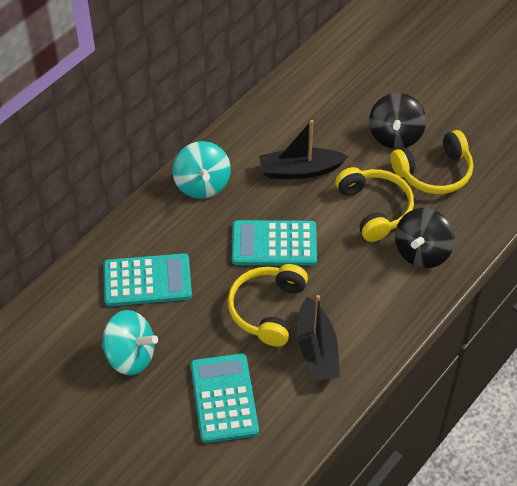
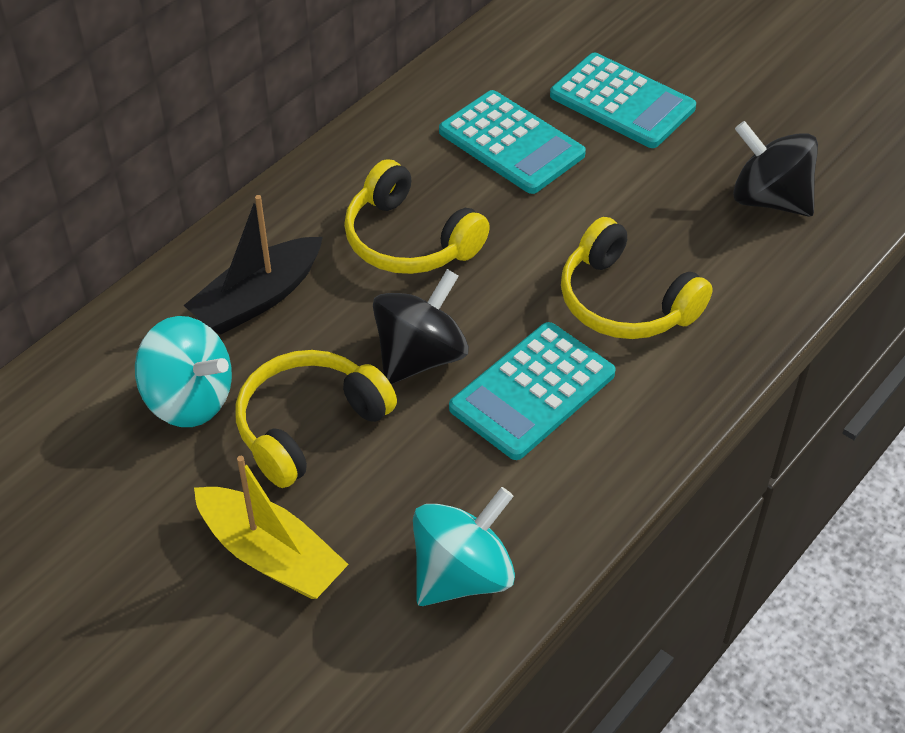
black boat: 2 -> 1
yellow boat: 0 -> 1

